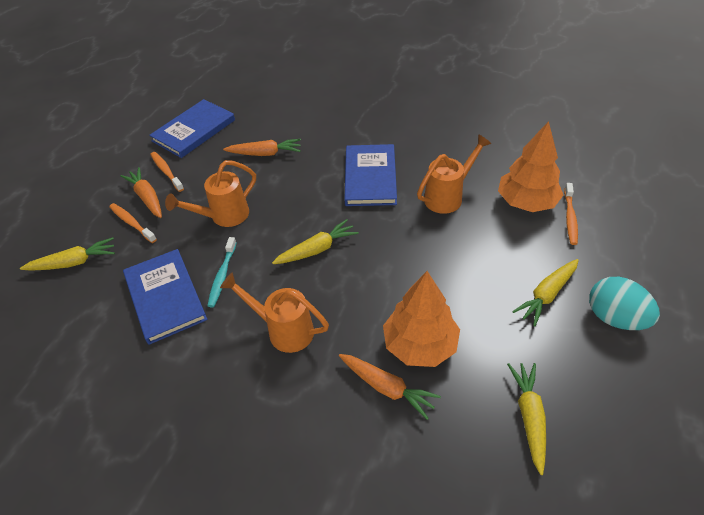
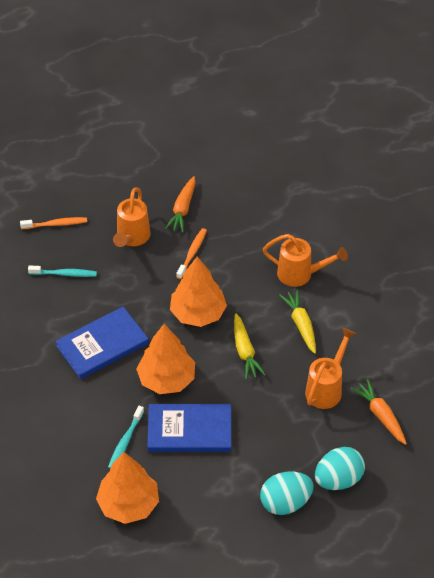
blue book: 3 -> 2
orange carrot: 3 -> 2
orange toothbrush: 3 -> 2
orange tree: 2 -> 3
turquoise egg: 1 -> 2
turquoise toothbrush: 1 -> 2
yellow carrot: 4 -> 2

